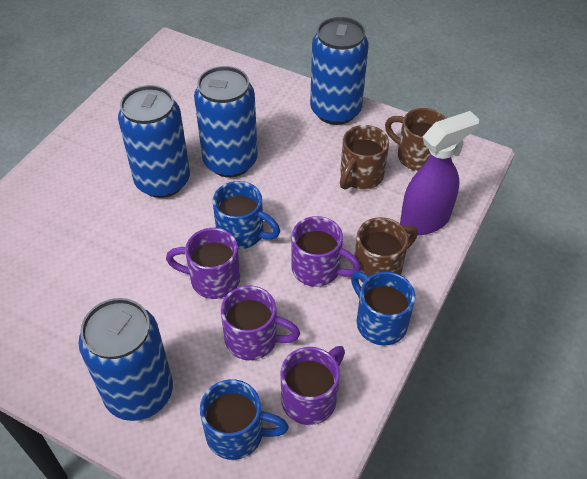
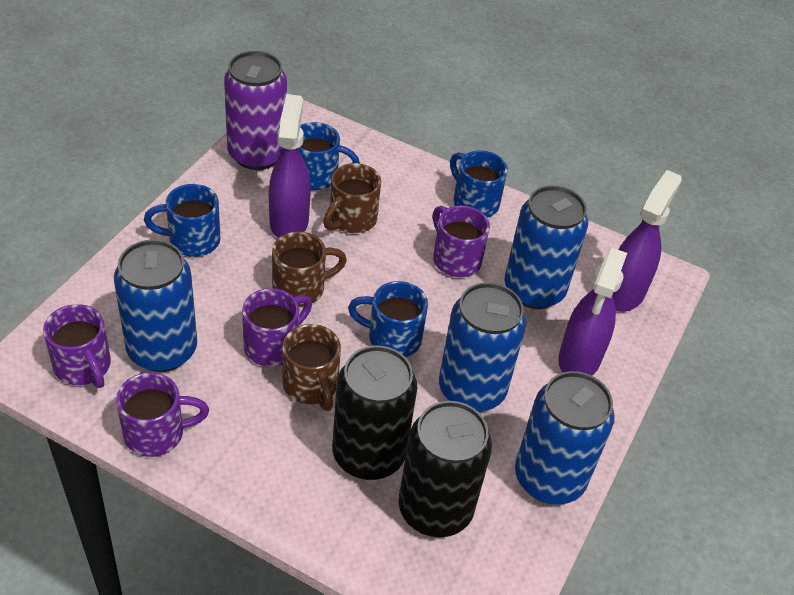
black can: 0 -> 2
blue mug: 3 -> 4
purple can: 0 -> 1
purple spray bottle: 1 -> 3

